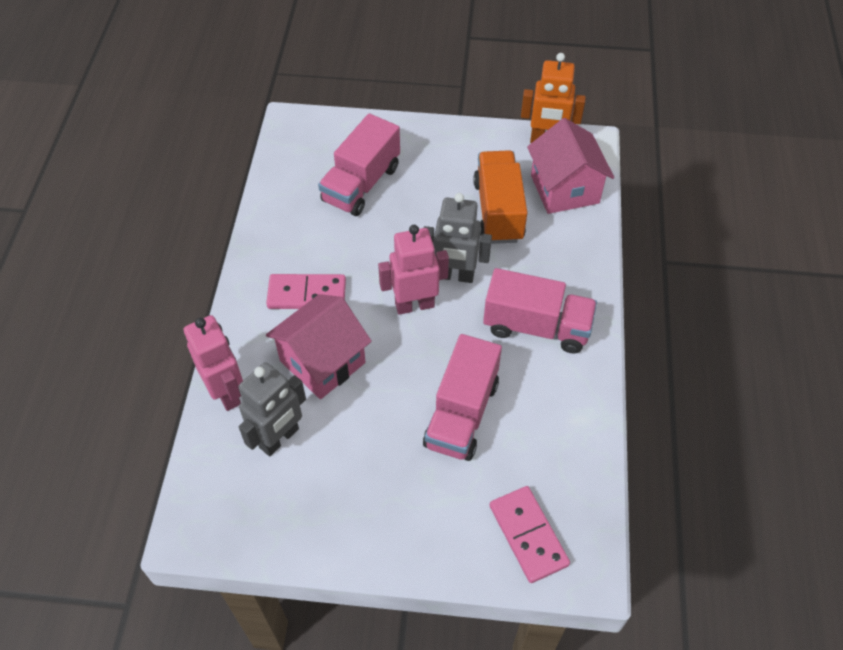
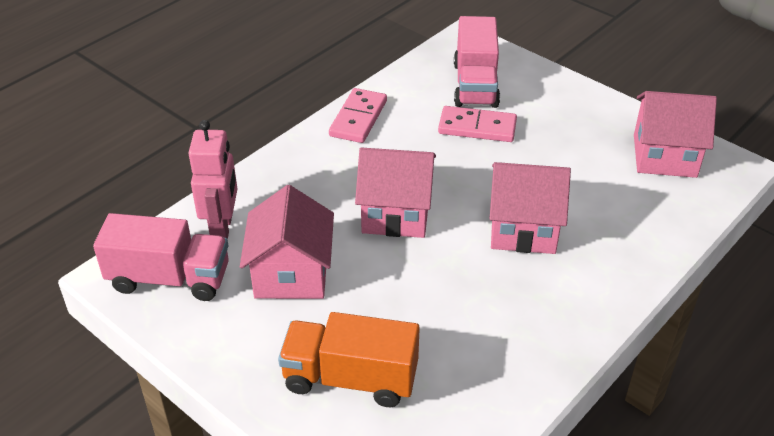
grey robot: 2 -> 0
orange robot: 1 -> 0
pink house: 2 -> 4
pink robot: 2 -> 1
pink truck: 3 -> 2

